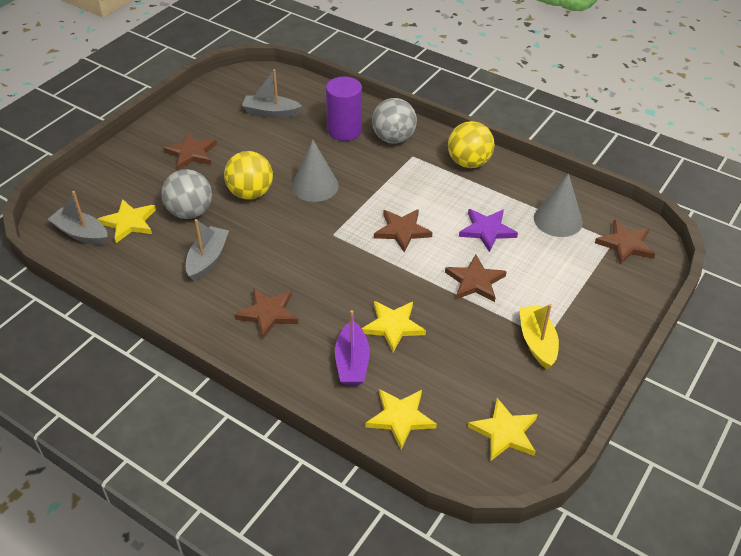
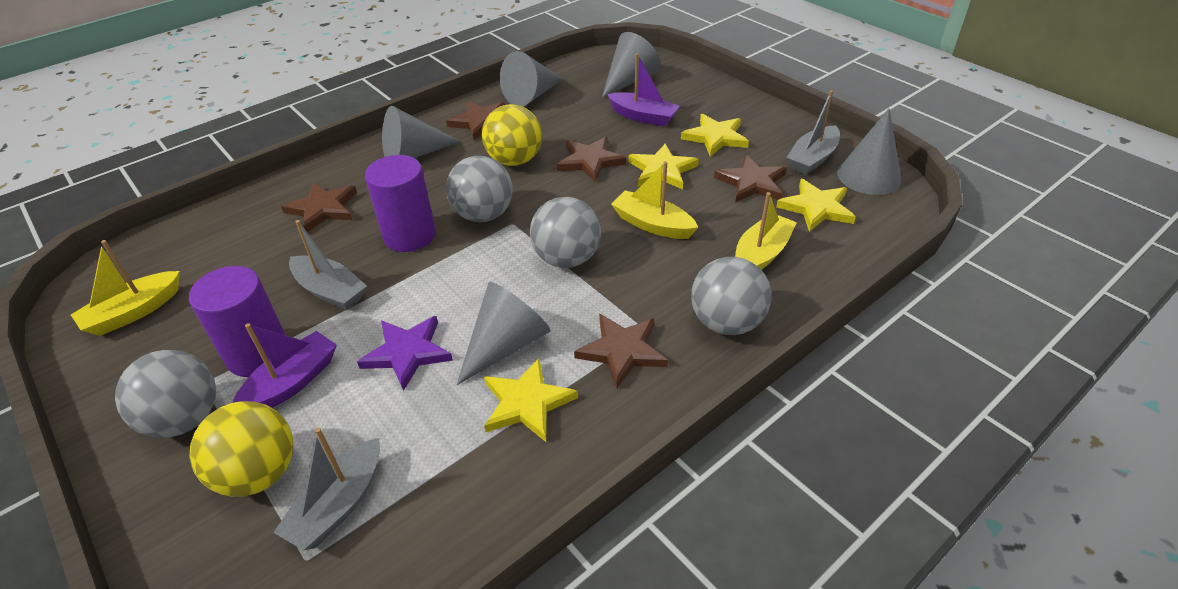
grey ball: 2 -> 4
grey cone: 2 -> 5
purple boat: 1 -> 2
purple cylinder: 1 -> 2
yellow boat: 1 -> 3

